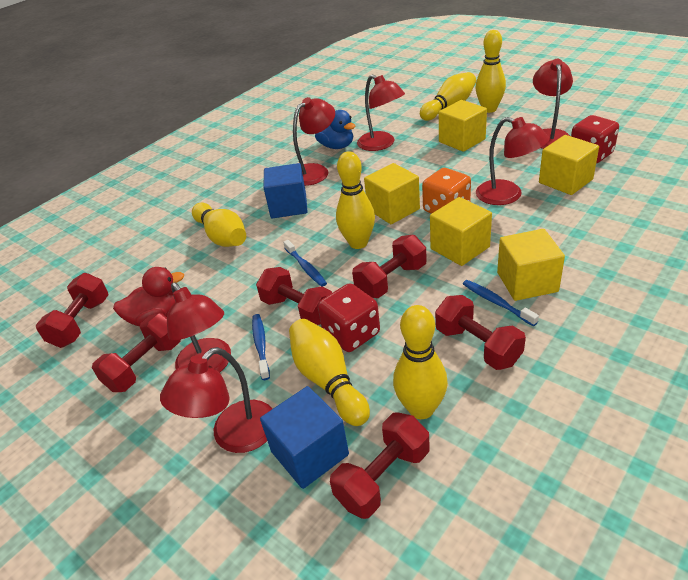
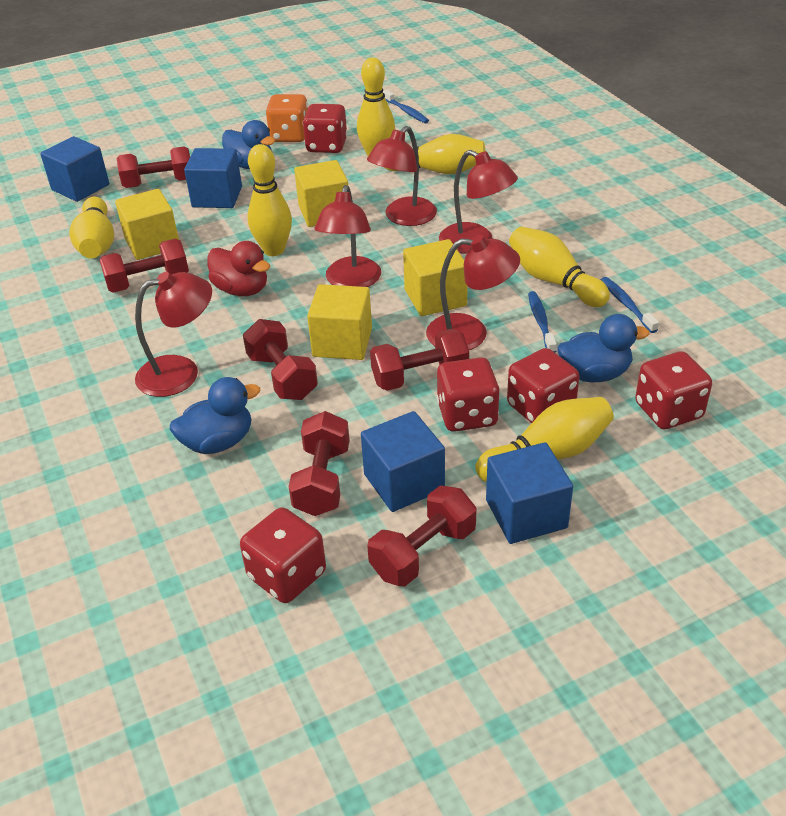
blue cube: 2 -> 4
blue duck: 1 -> 3
red dice: 2 -> 5
red lamp: 6 -> 5
yellow cube: 5 -> 4

